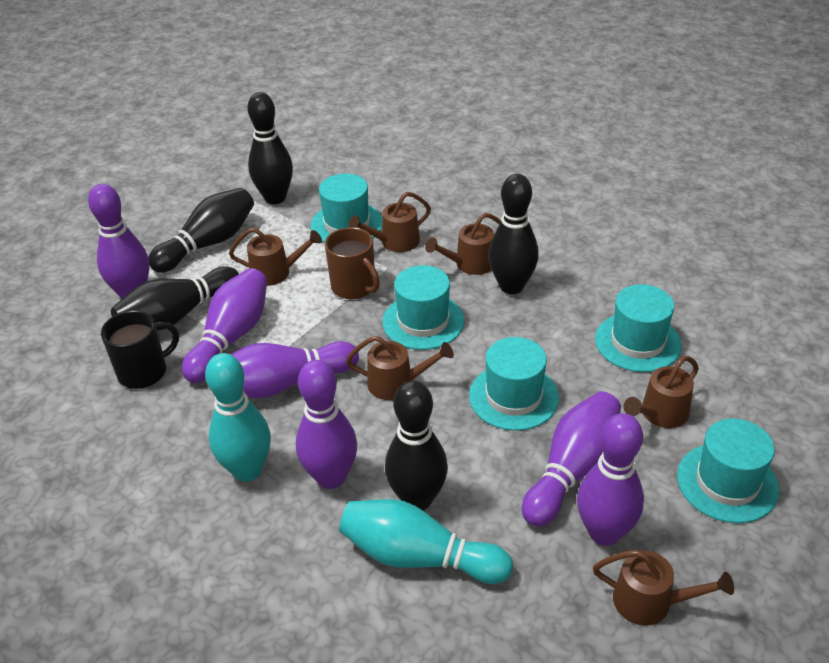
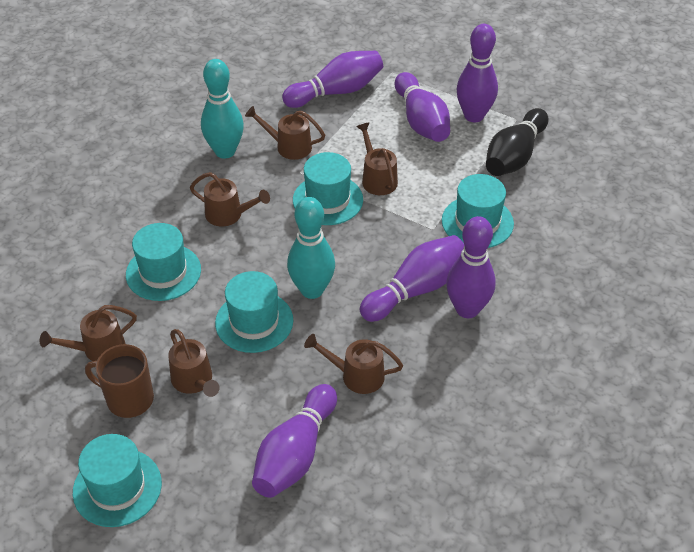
black bowling pin: 5 -> 1
black mug: 1 -> 0

